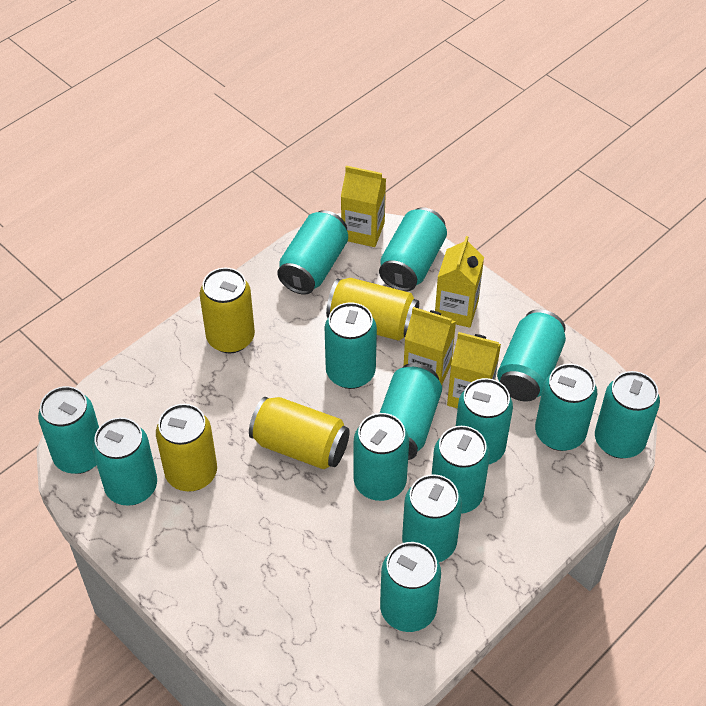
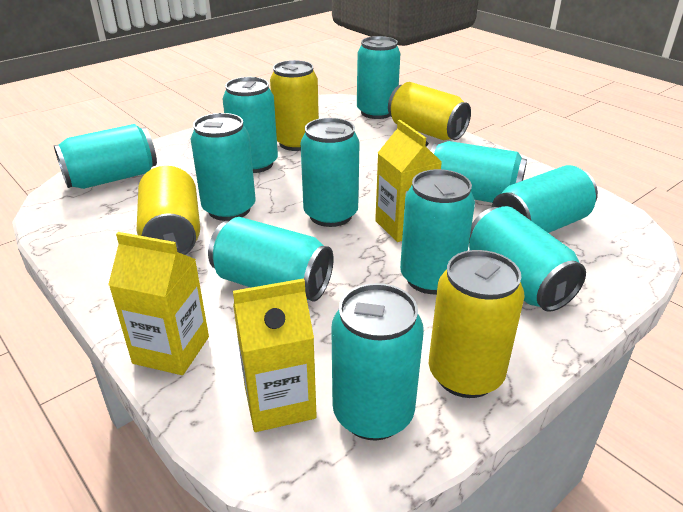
turquoise can: 14 -> 11
yellow carton: 4 -> 3

